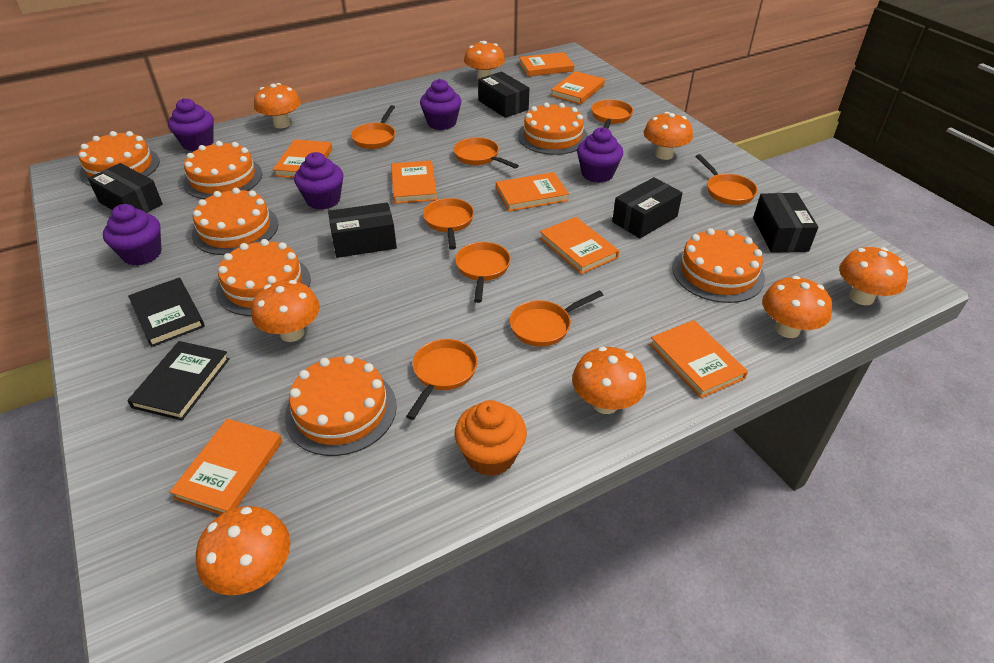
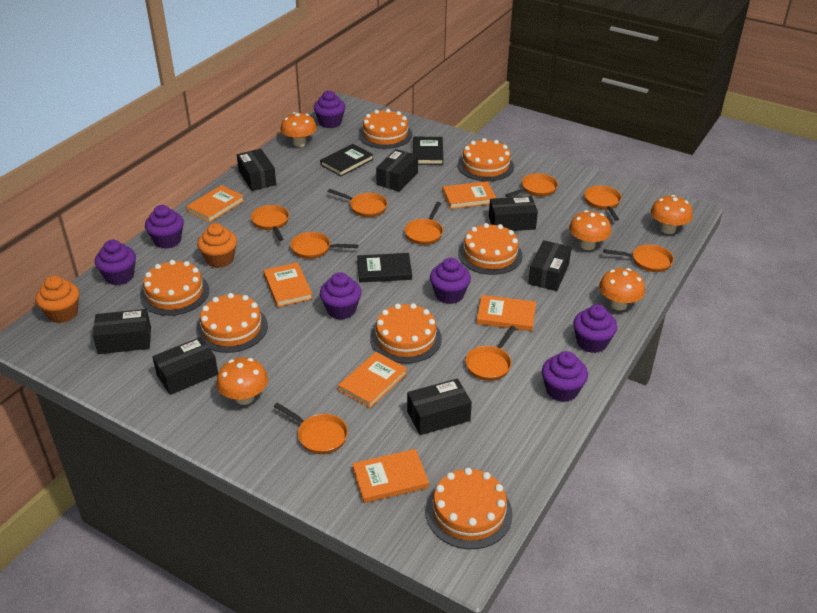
black book: 2 -> 3
black box: 5 -> 7
orange book: 8 -> 6
orange cupcake: 1 -> 2
orange mushroom: 8 -> 5
orange pan: 8 -> 9
purple cupcake: 5 -> 7

